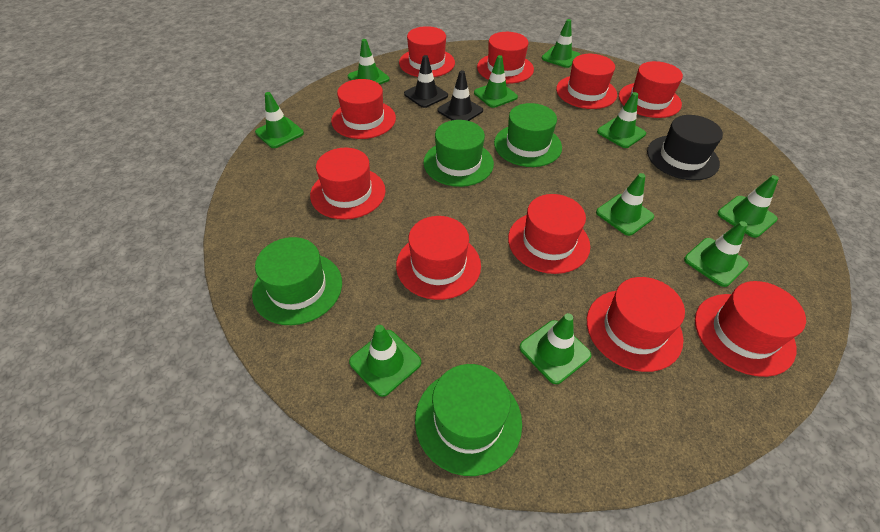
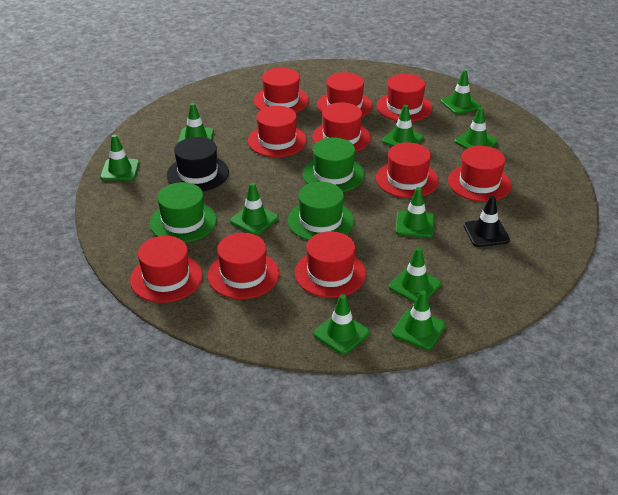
black traffic cone: 2 -> 1
green hat: 4 -> 3

